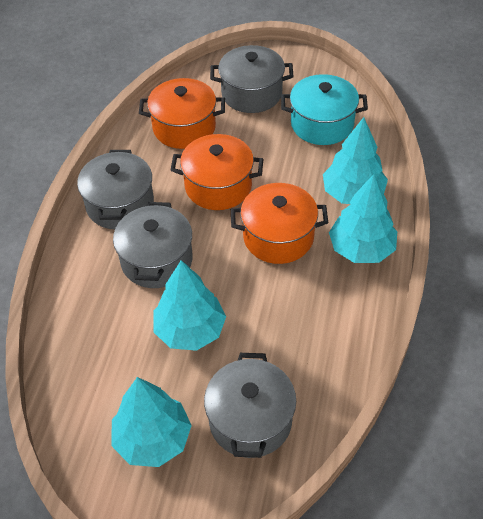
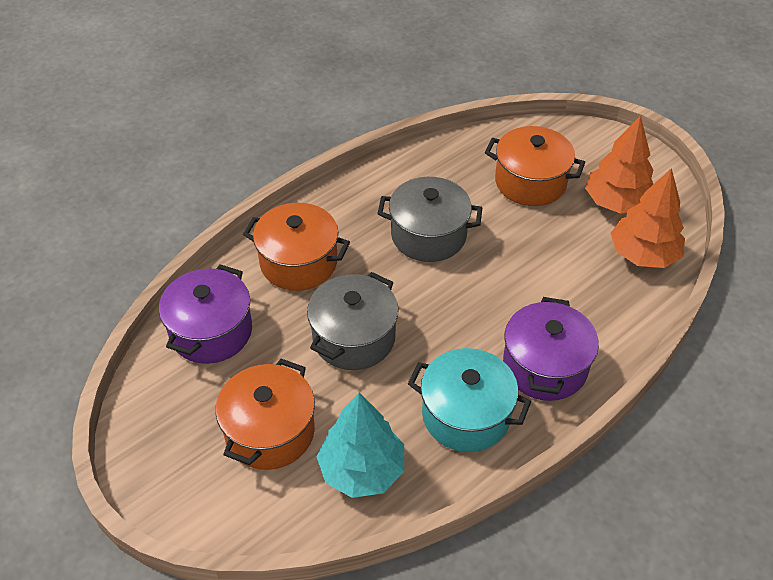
grey pot: 4 -> 2
orange tree: 0 -> 2
purple pot: 0 -> 2
turquoise tree: 4 -> 1

